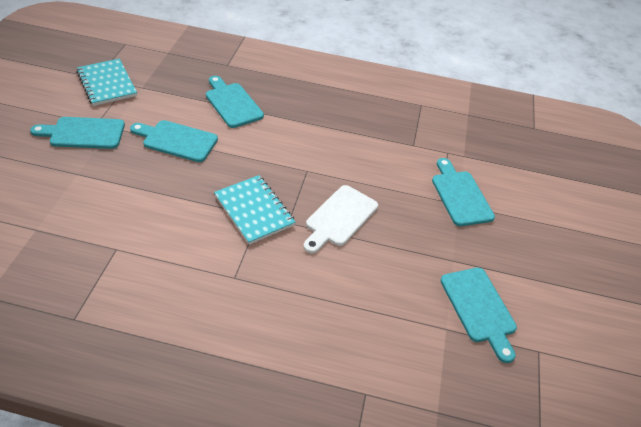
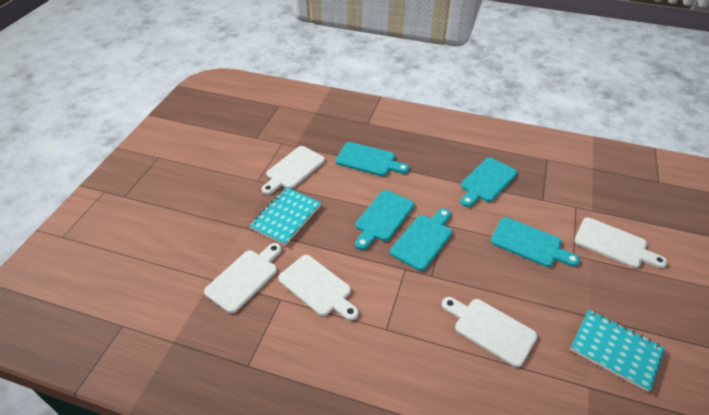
white cutting board: 1 -> 5

